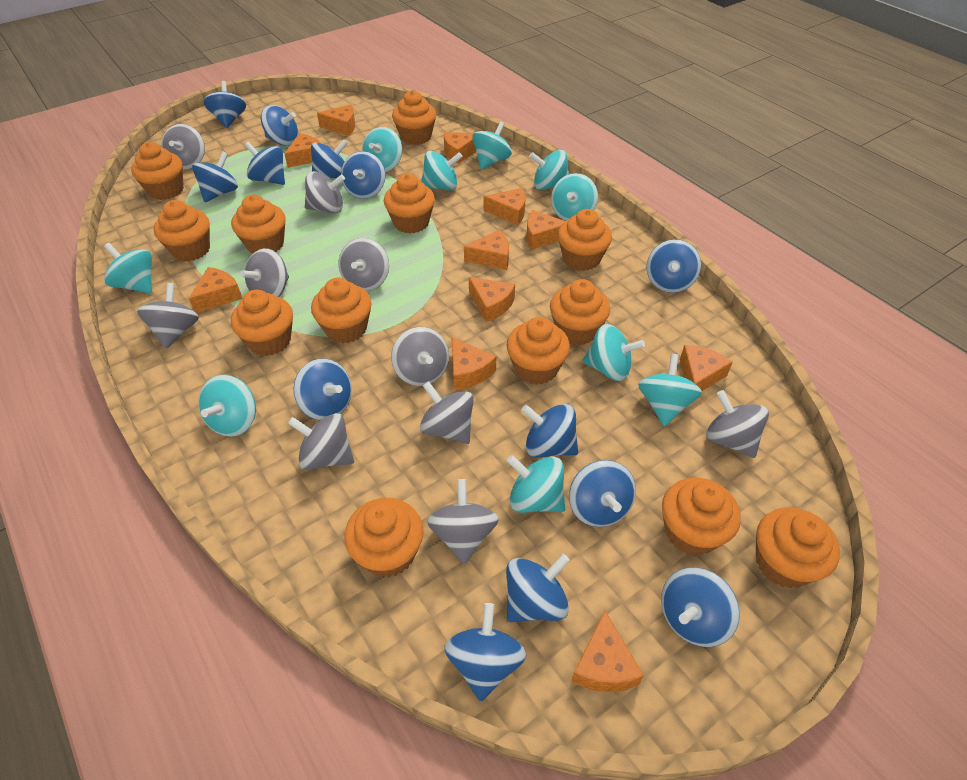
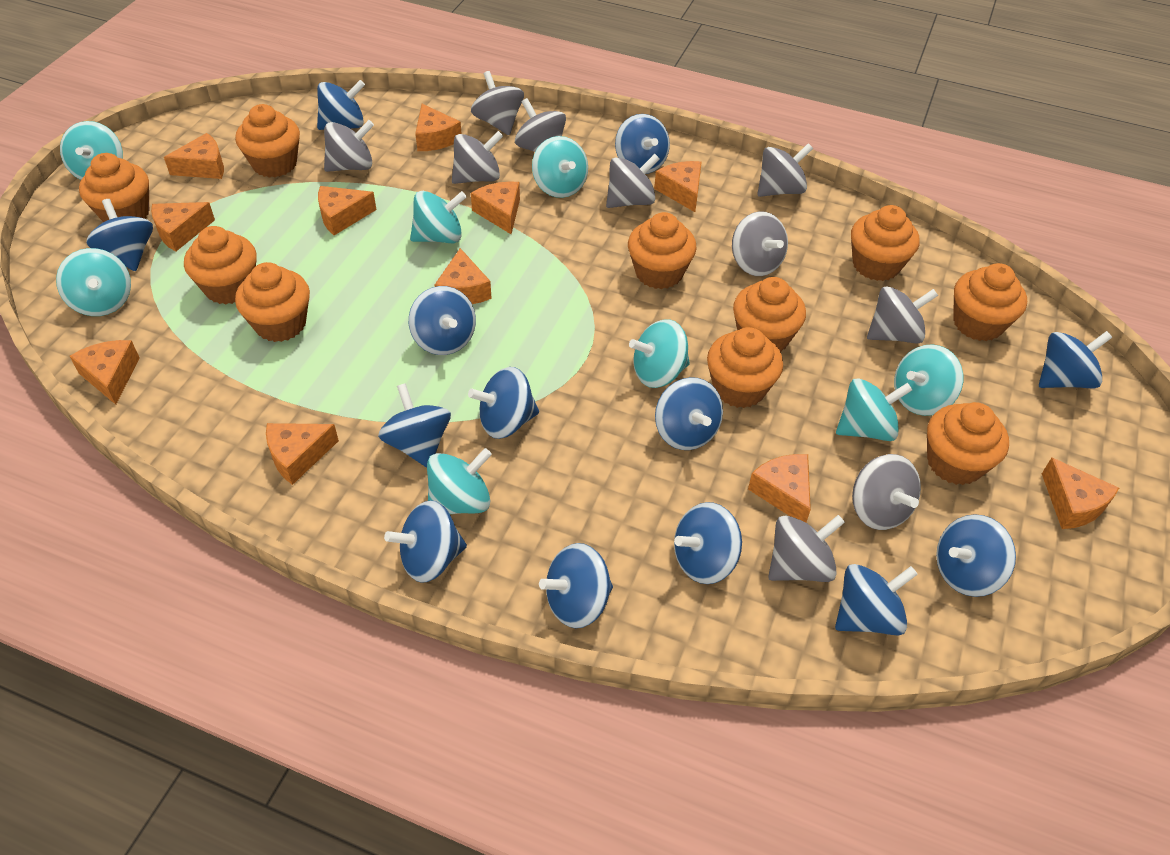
orange cupcake: 13 -> 10
turquoise spinning top: 10 -> 8

